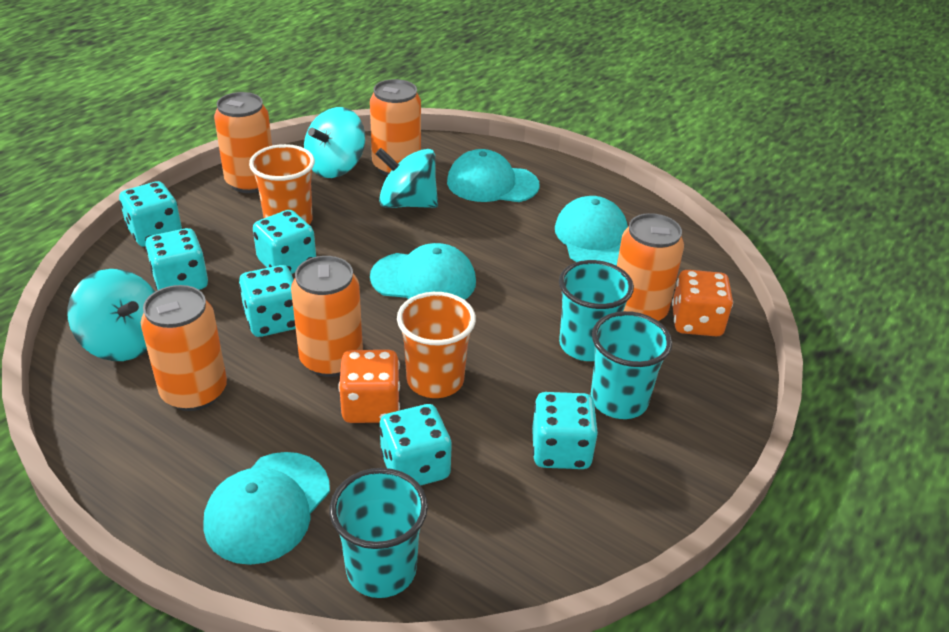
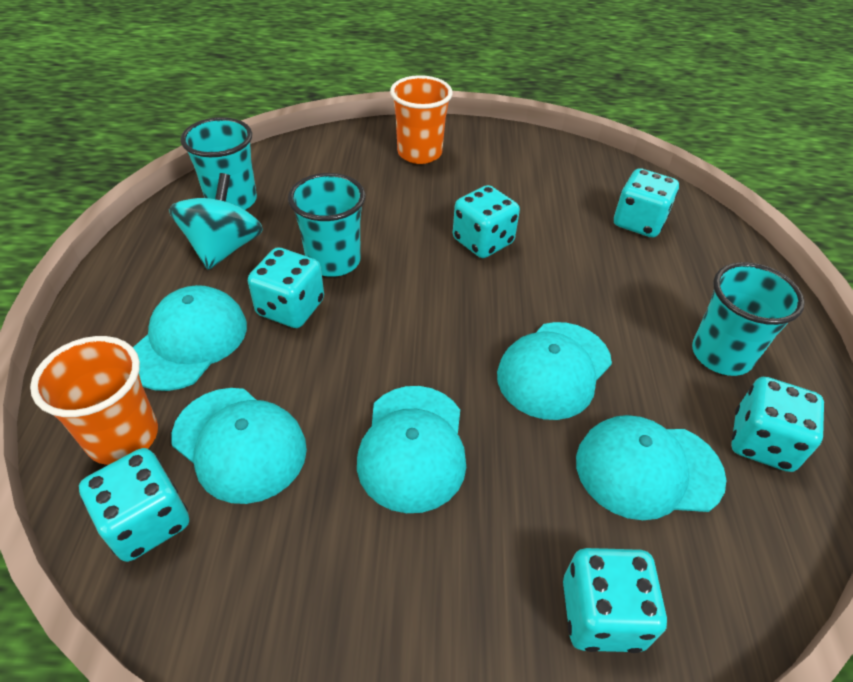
orange can: 5 -> 0
orange dice: 2 -> 0
turquoise cap: 4 -> 5
turquoise spinning top: 3 -> 1

